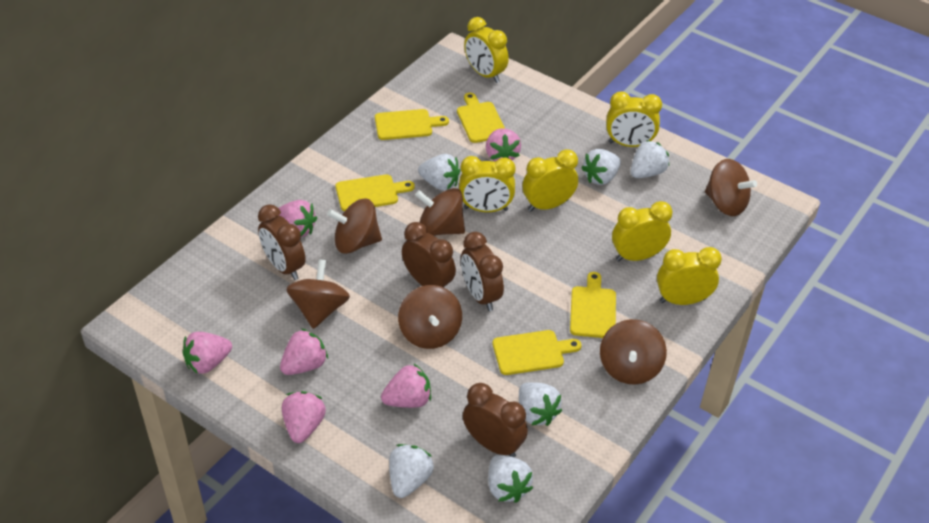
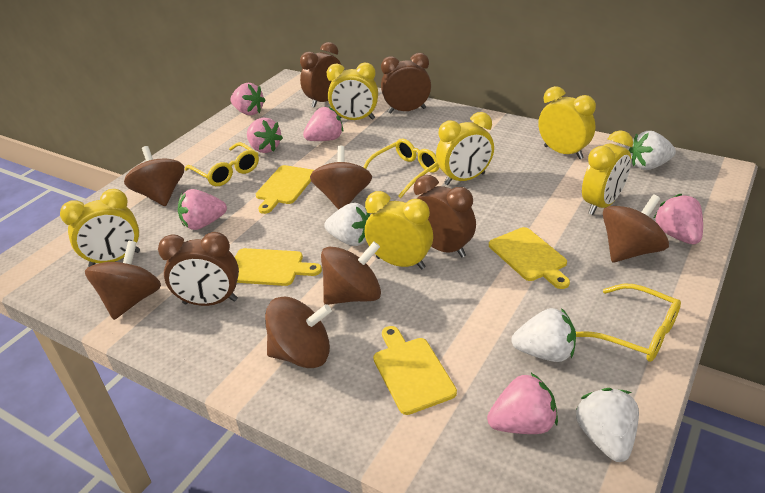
white strawberry: 6 -> 4
yellow cutting board: 5 -> 4
yellow glasses: 0 -> 3

